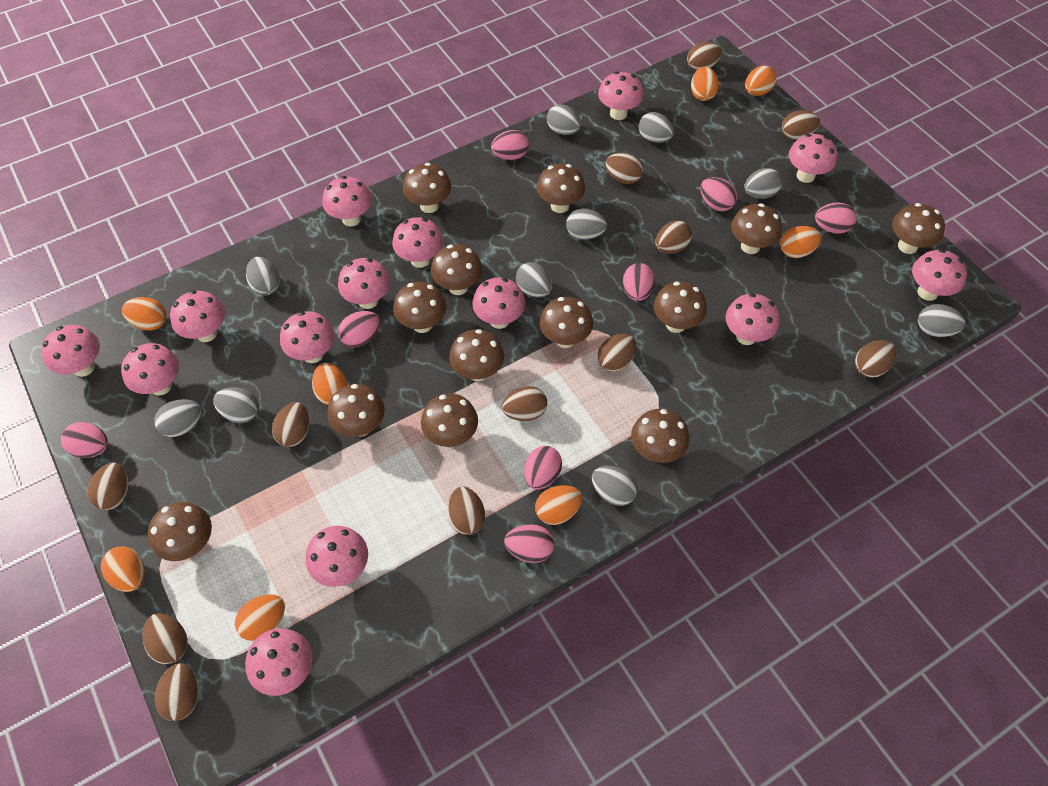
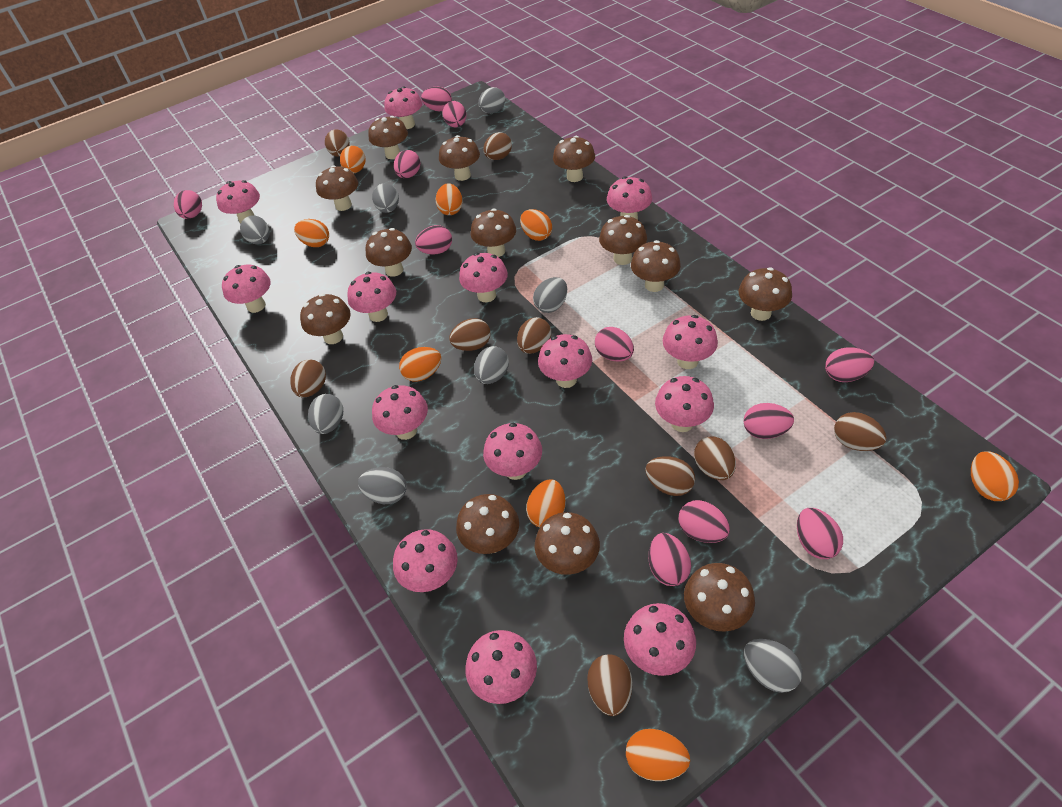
brown egg: 12 -> 9
grey egg: 10 -> 8
pink egg: 8 -> 11

